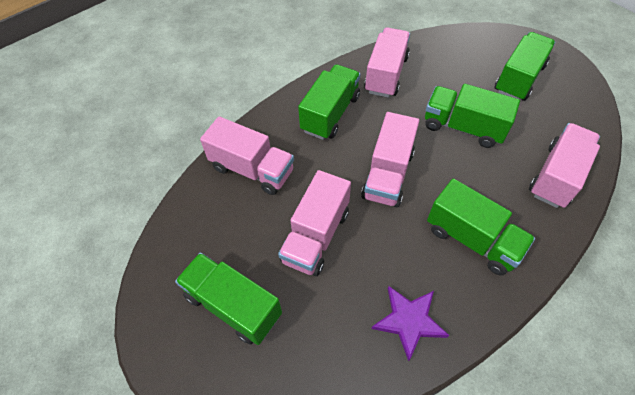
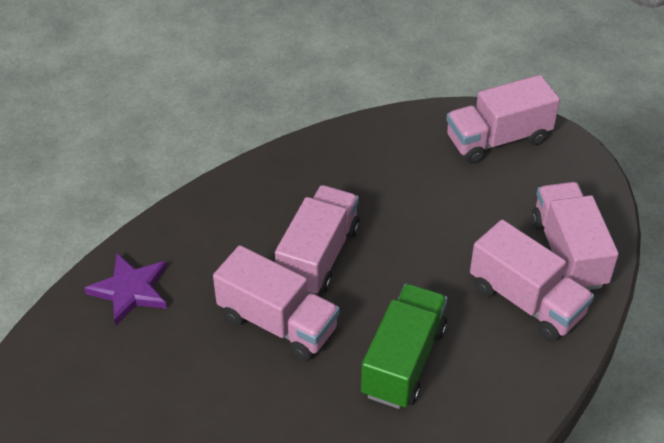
green truck: 5 -> 1

